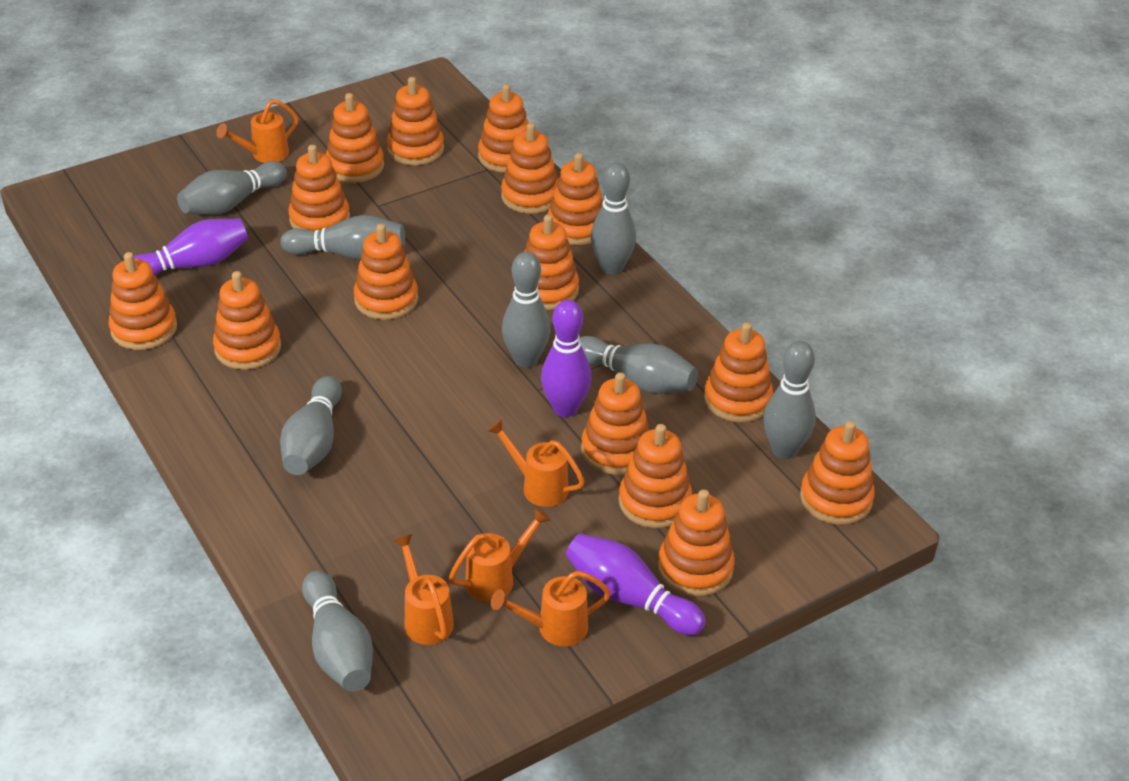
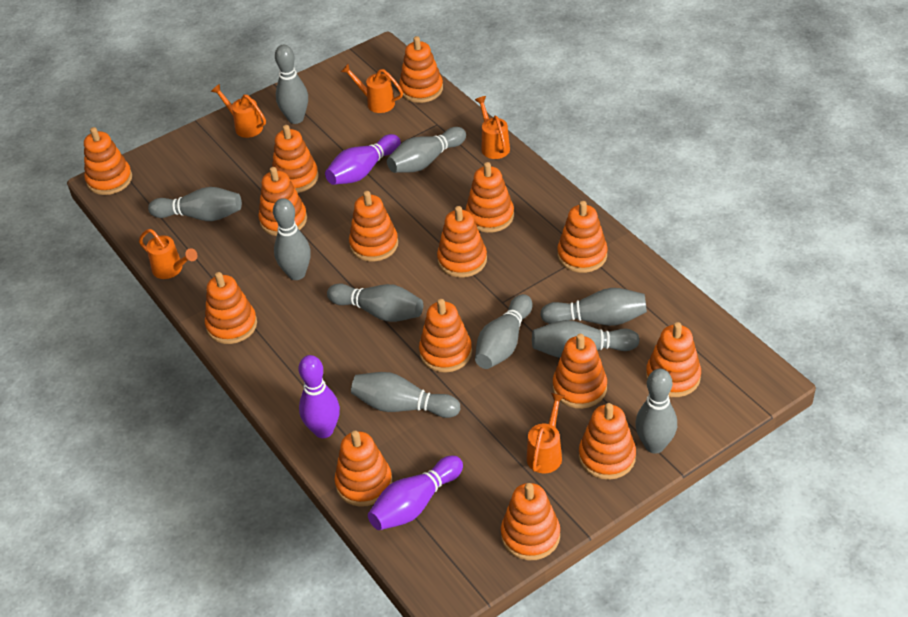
grey bowling pin: 8 -> 10

